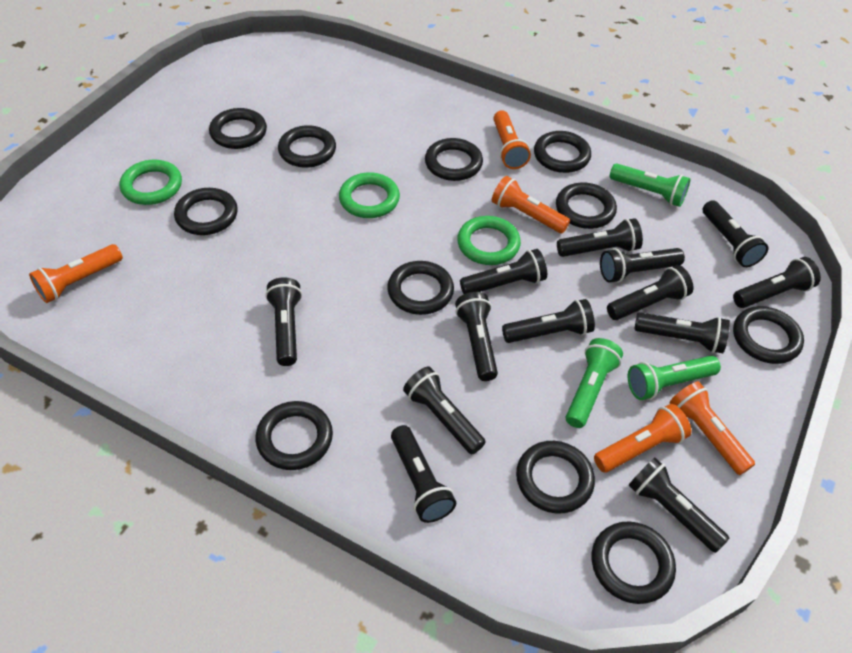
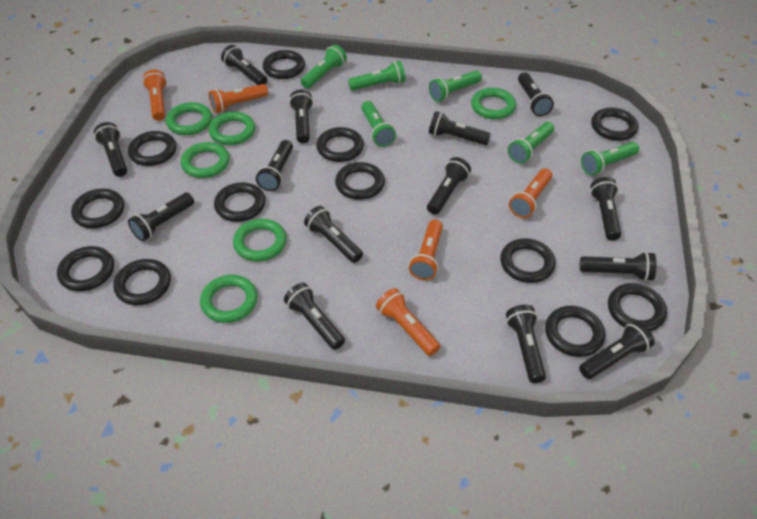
black flashlight: 13 -> 14
black ring: 11 -> 12
green flashlight: 3 -> 6
green ring: 3 -> 6

